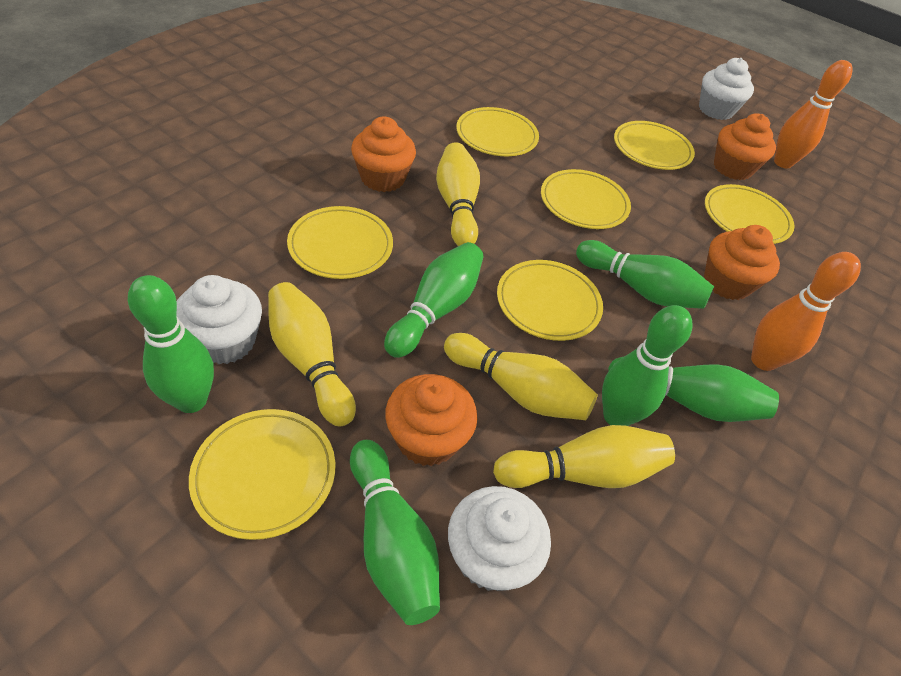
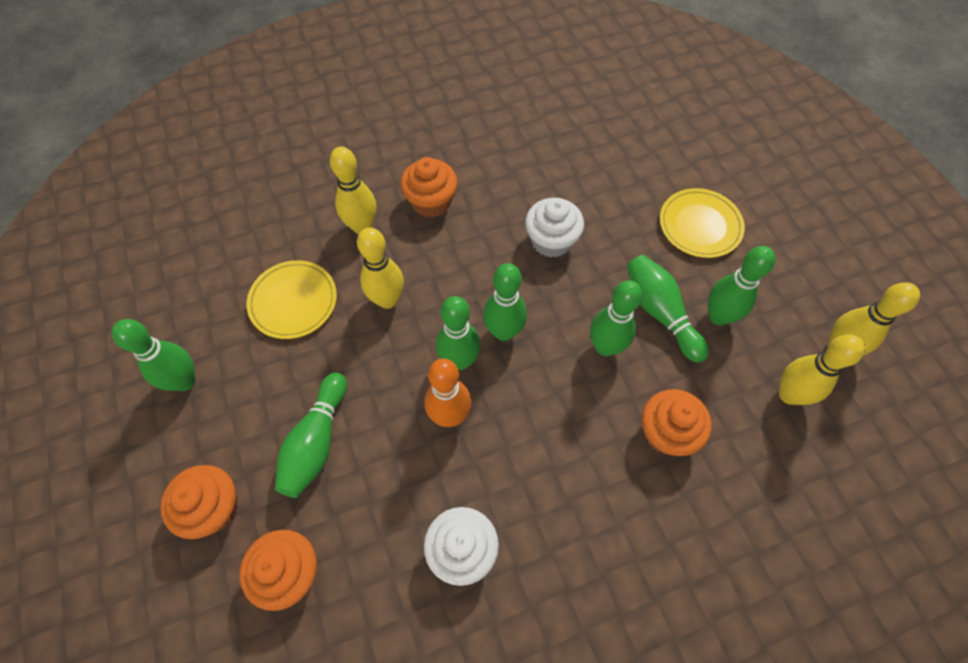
green bowling pin: 6 -> 7
orange bowling pin: 2 -> 1
white cupcake: 3 -> 2
yellow plate: 7 -> 2

